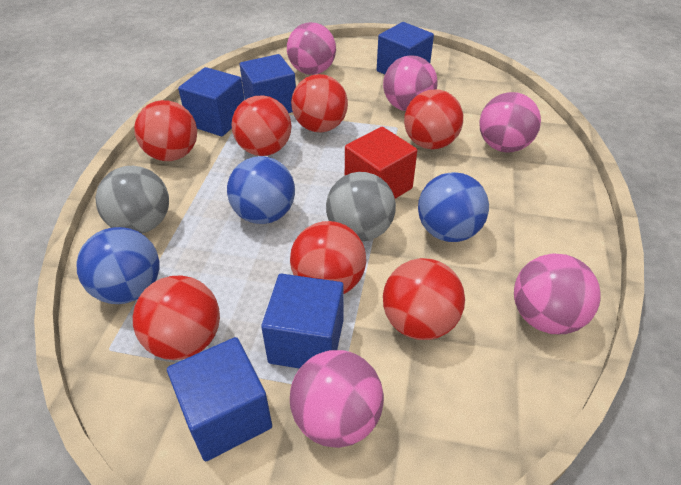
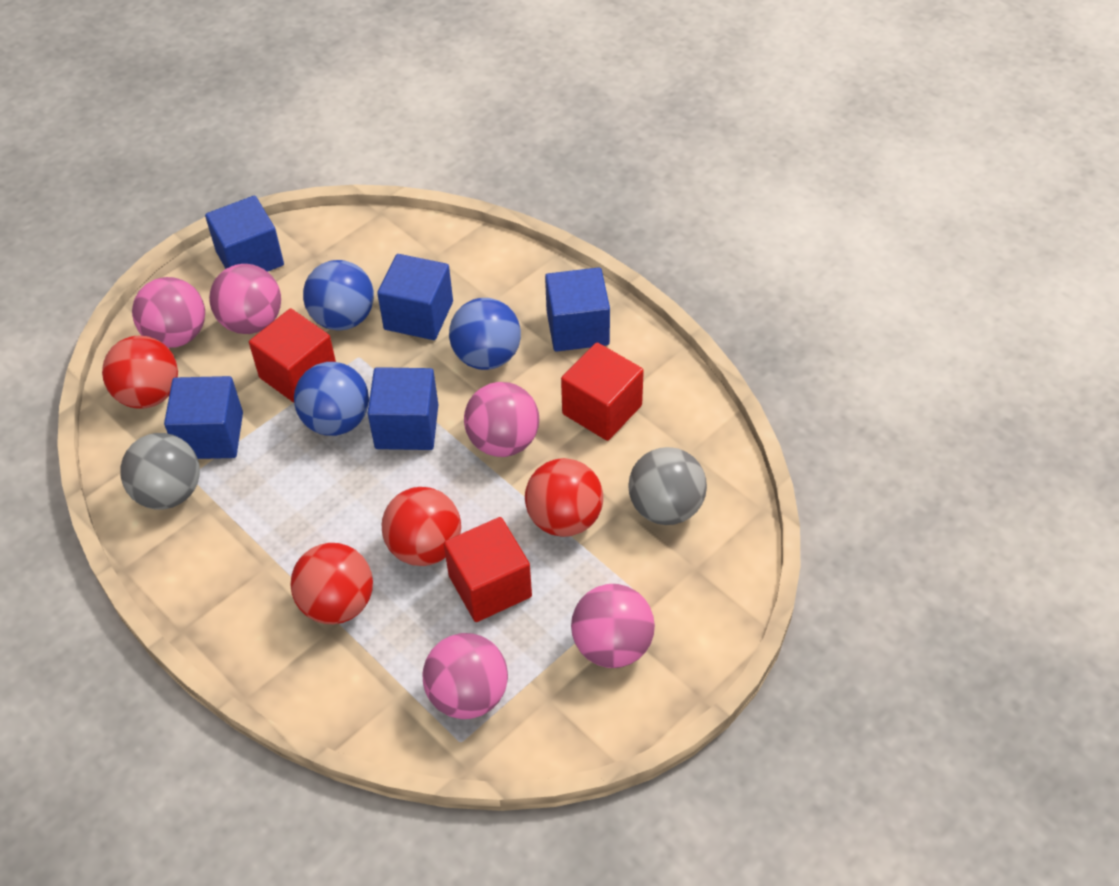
red ball: 7 -> 4
red cube: 1 -> 3

